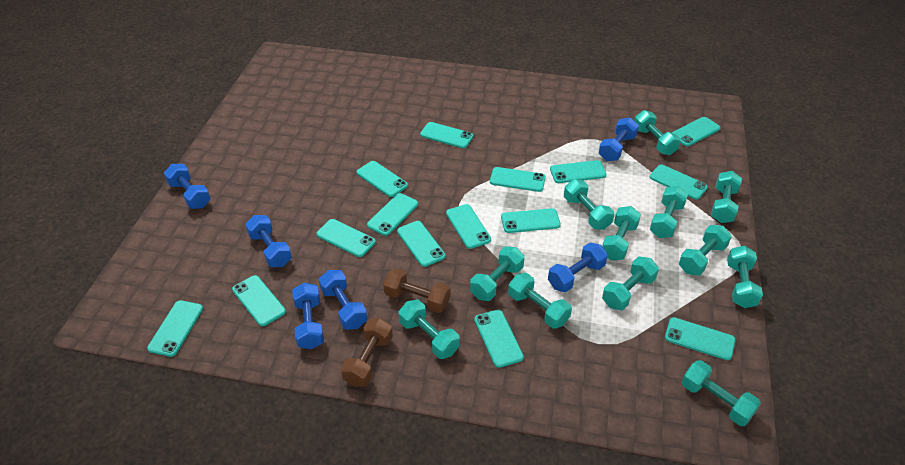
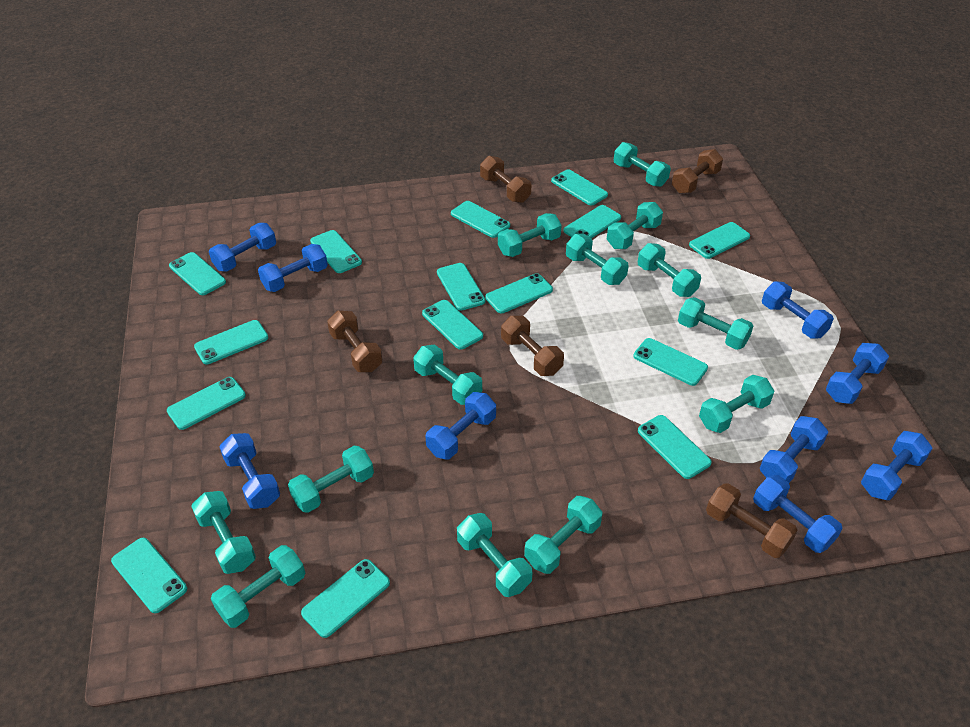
blue dumbbell: 6 -> 9
brown dumbbell: 2 -> 5
turquoise dumbbell: 12 -> 13

